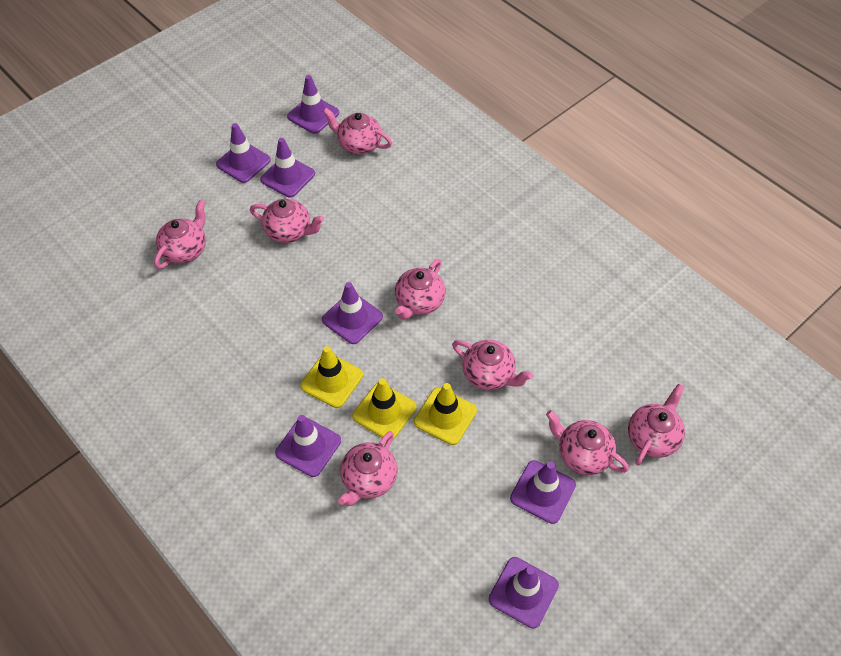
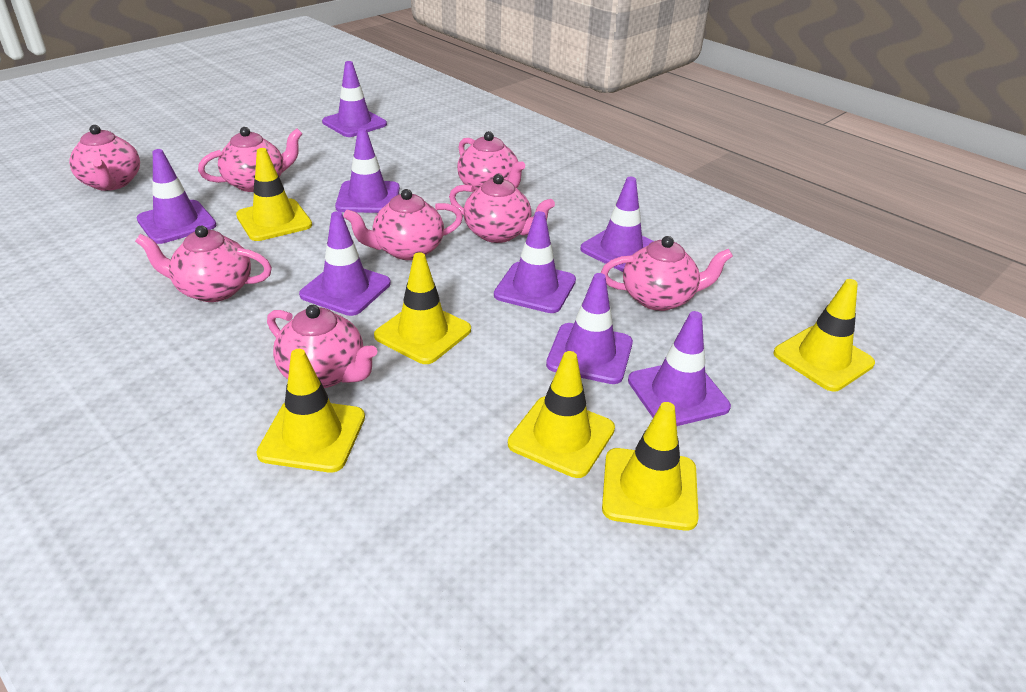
purple traffic cone: 7 -> 8
yellow traffic cone: 3 -> 6

